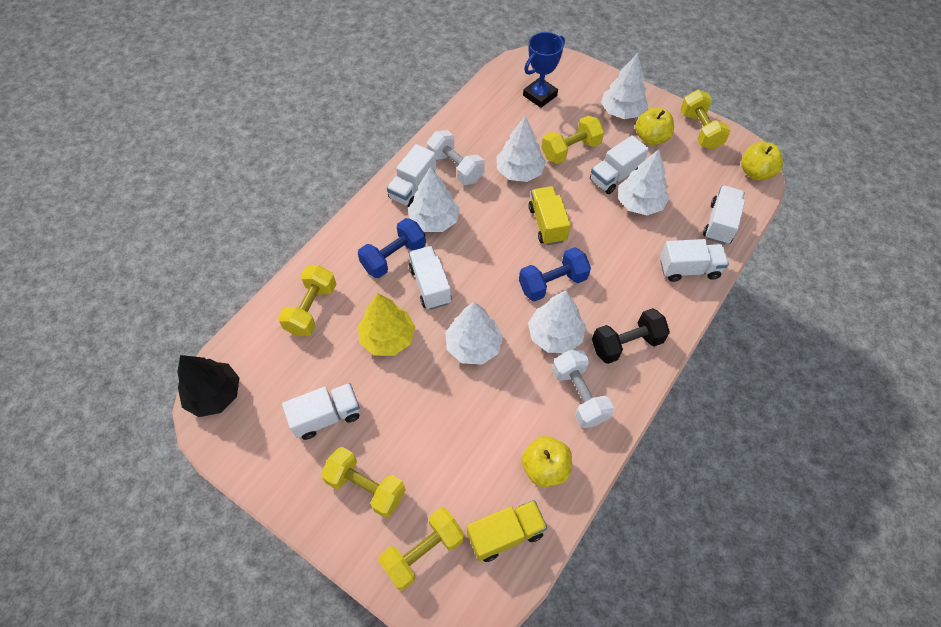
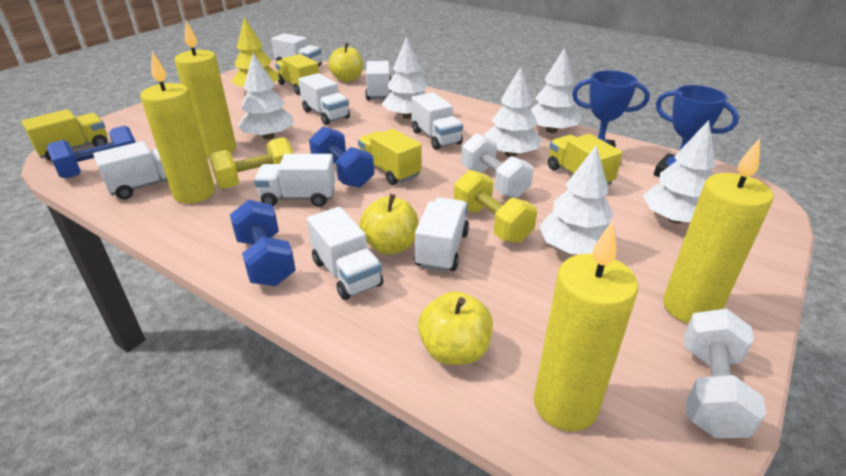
black dumbbell: 1 -> 0
black tree: 1 -> 0
blue dumbbell: 2 -> 3
blue trophy: 1 -> 2
white truck: 6 -> 8
yellow candle: 0 -> 4
yellow dumbbell: 5 -> 2
yellow truck: 2 -> 4

